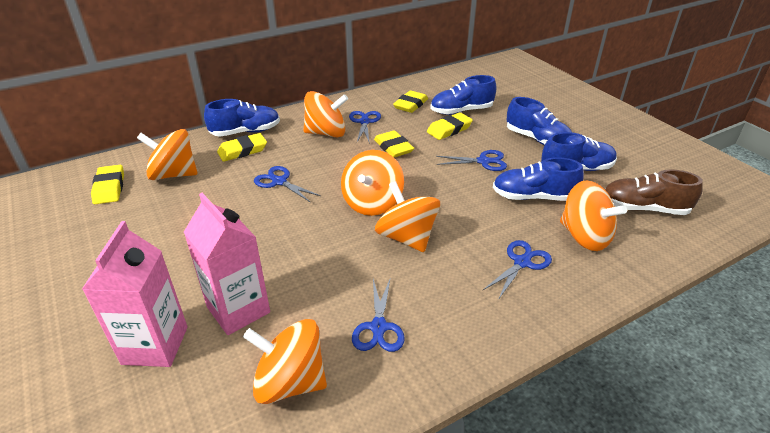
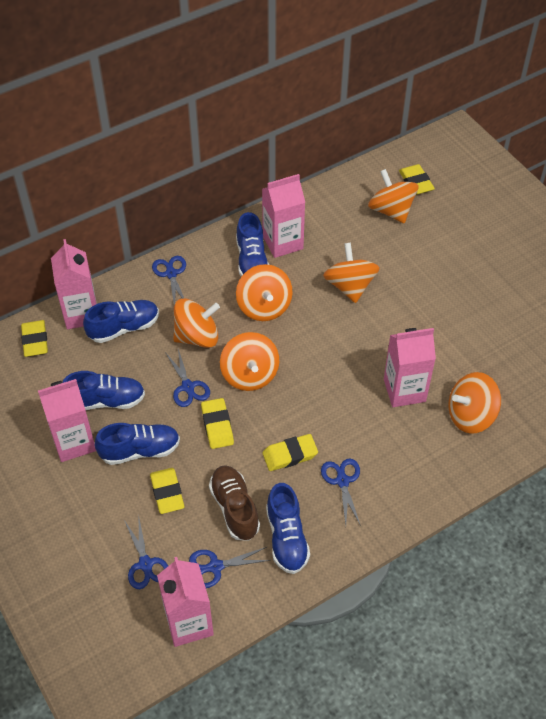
pink carton: 2 -> 5

